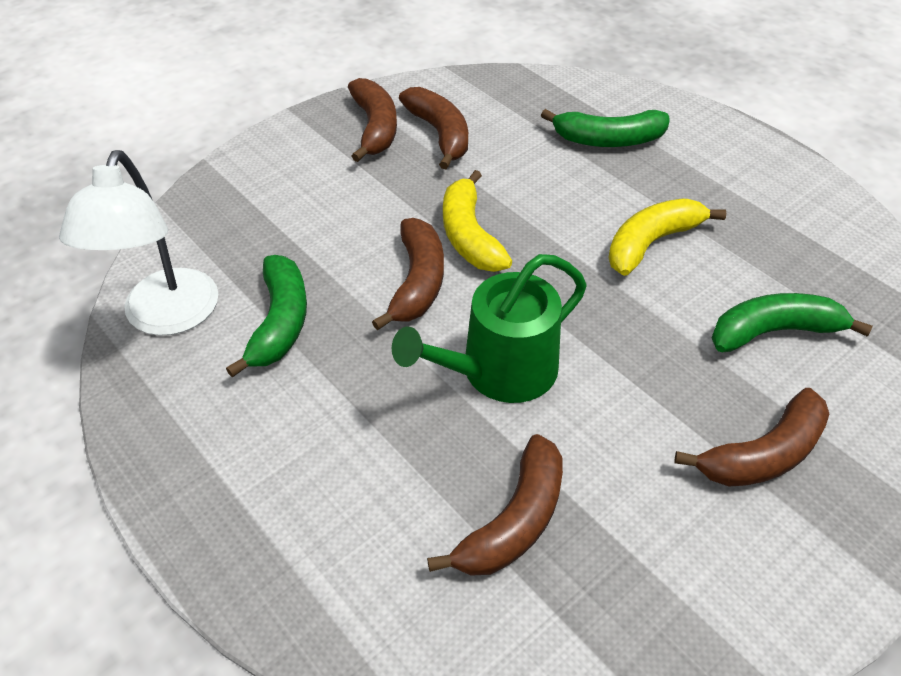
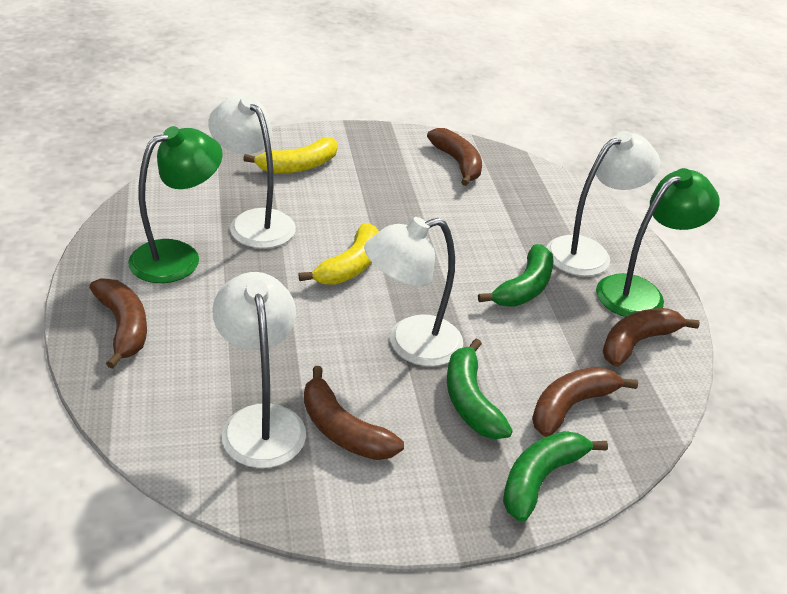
green lamp: 0 -> 2
green watering can: 1 -> 0
white lamp: 1 -> 4

